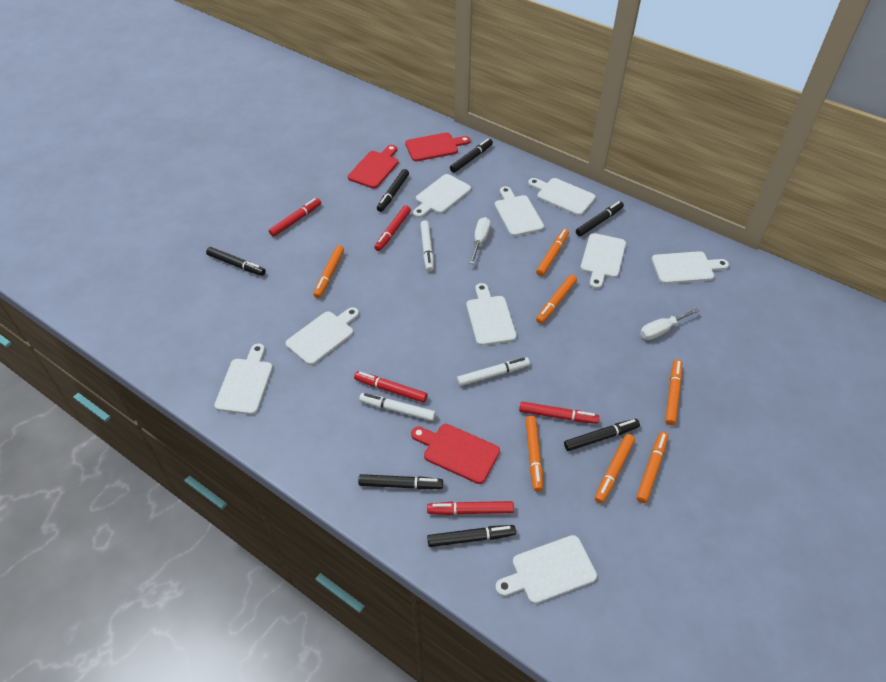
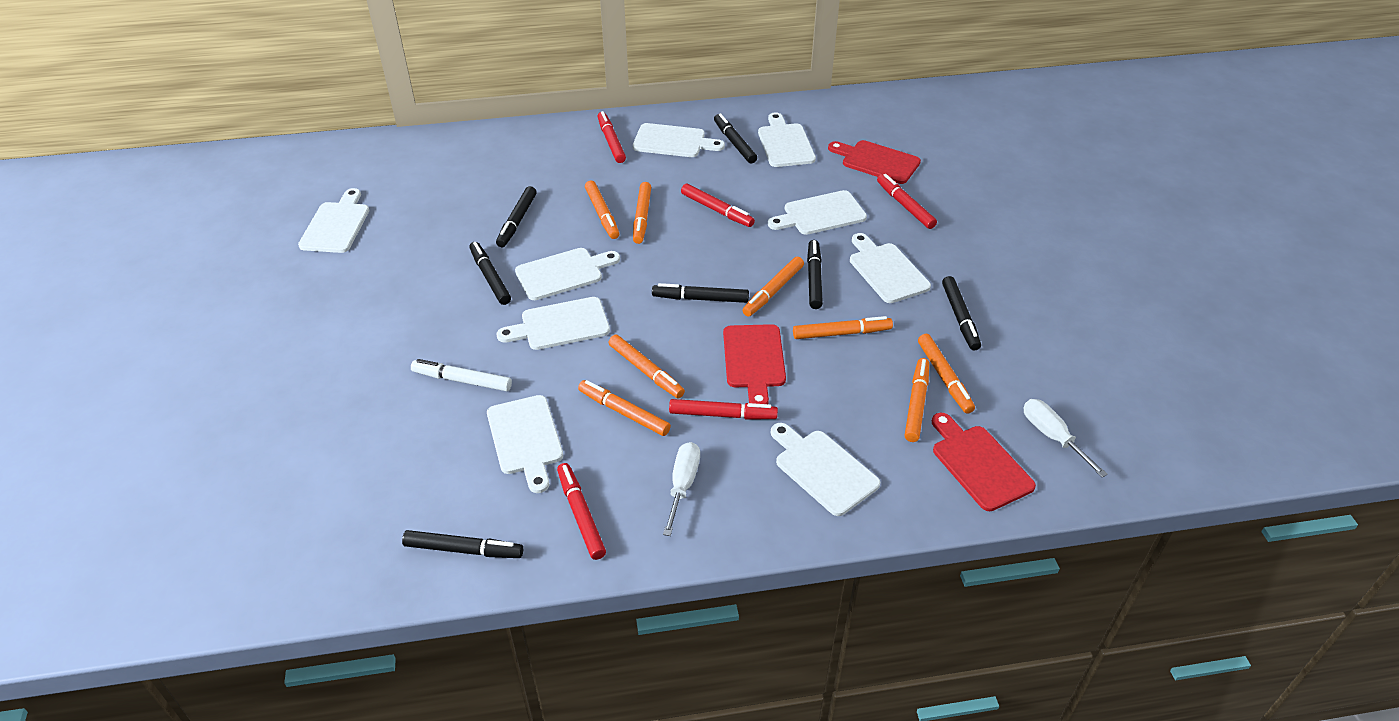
orange marker: 7 -> 8
white marker: 3 -> 1

